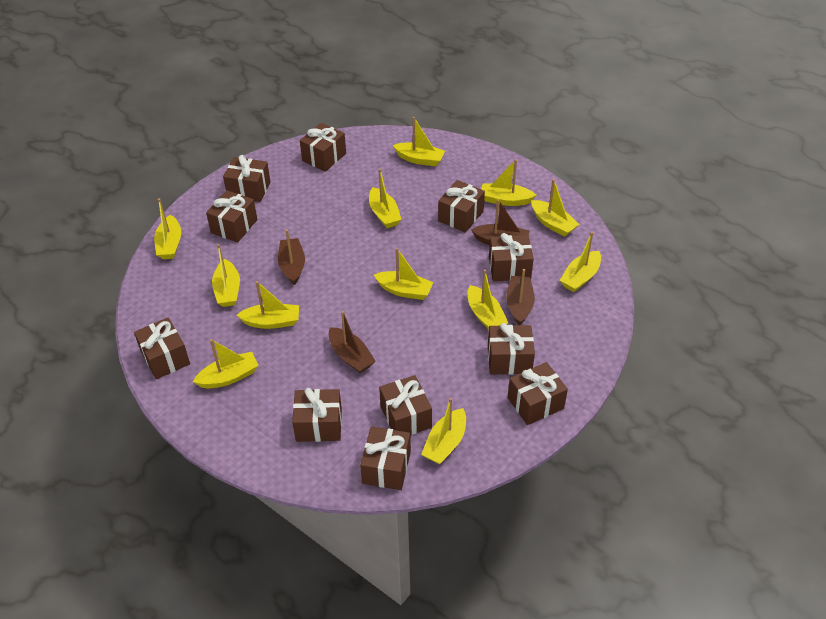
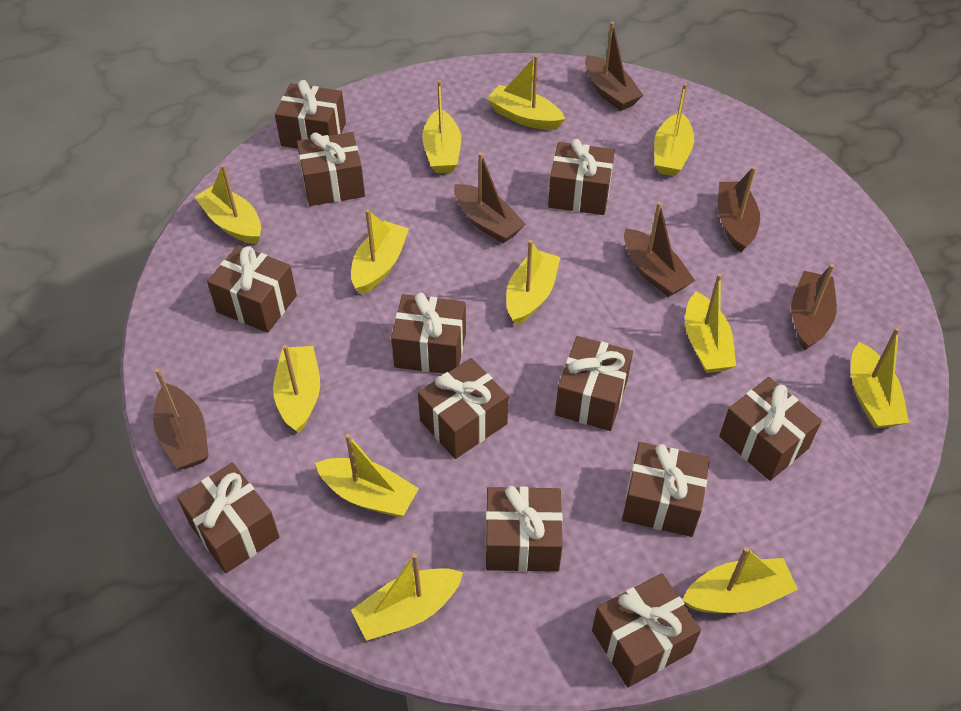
brown boat: 4 -> 6
brown gift: 11 -> 12

